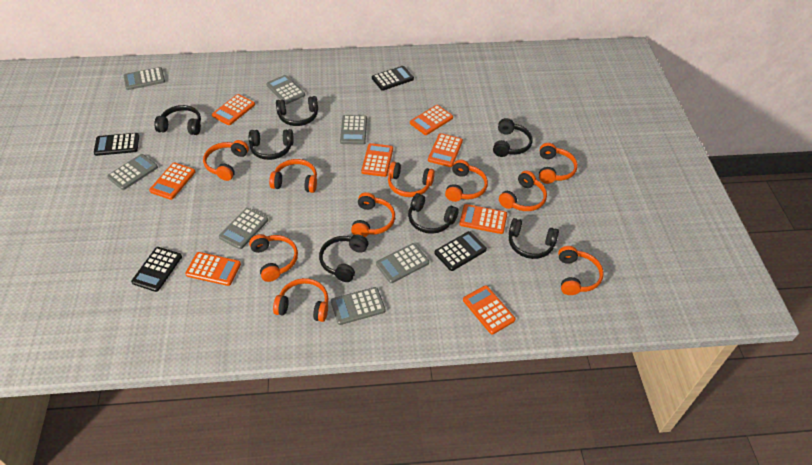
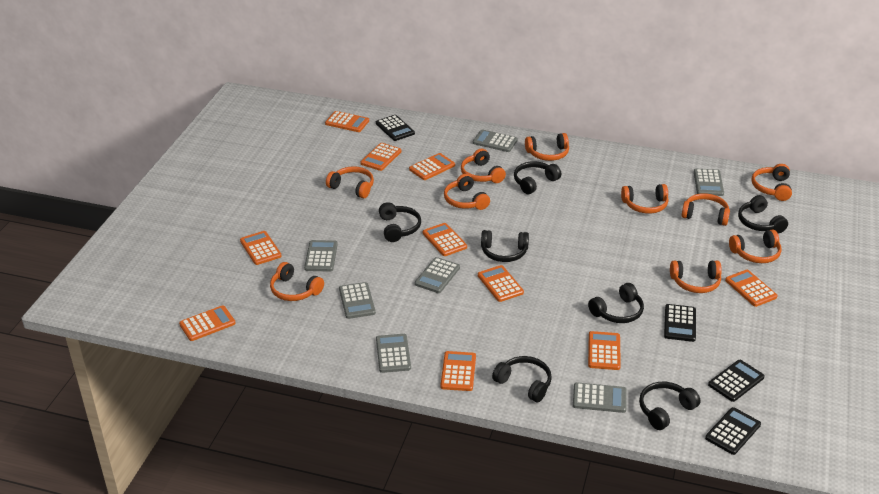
orange calculator: 8 -> 10

